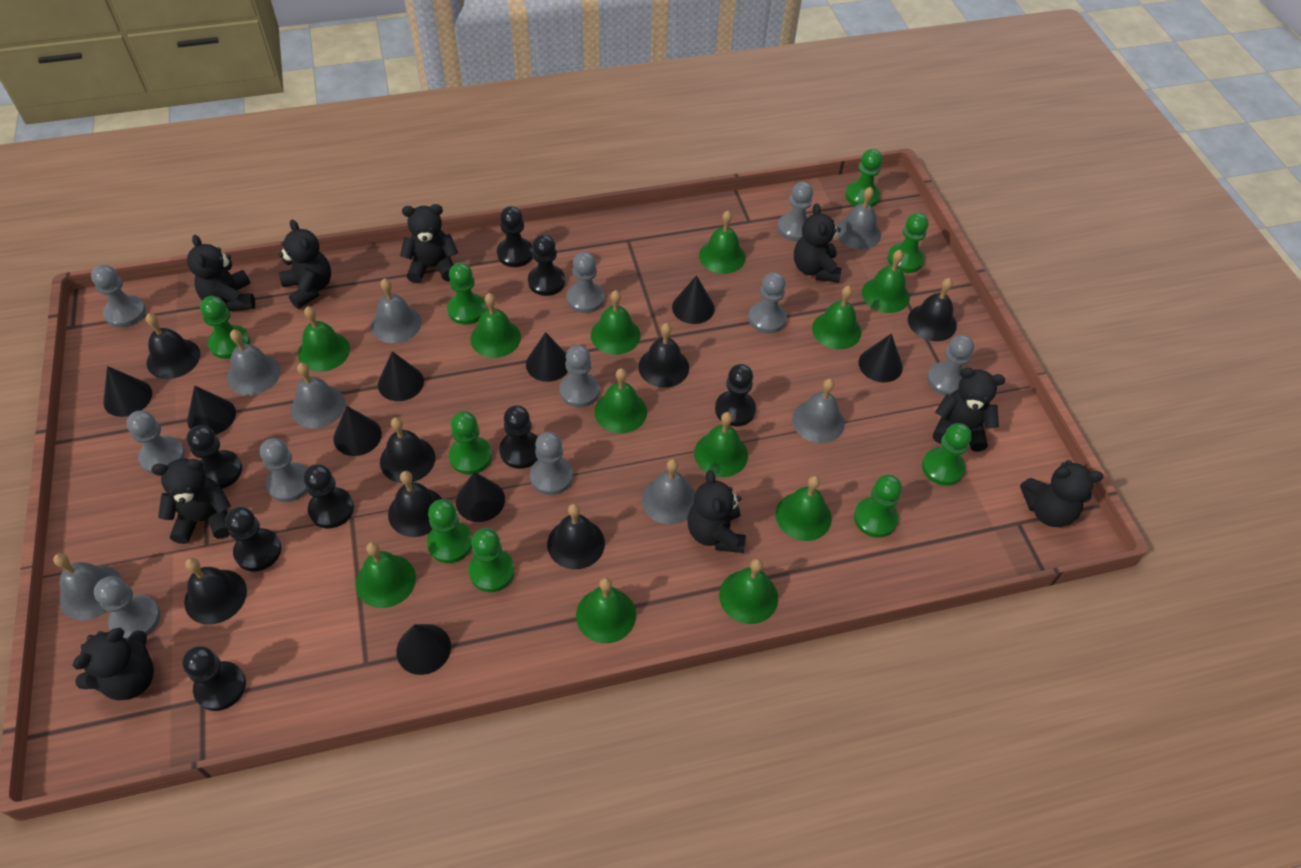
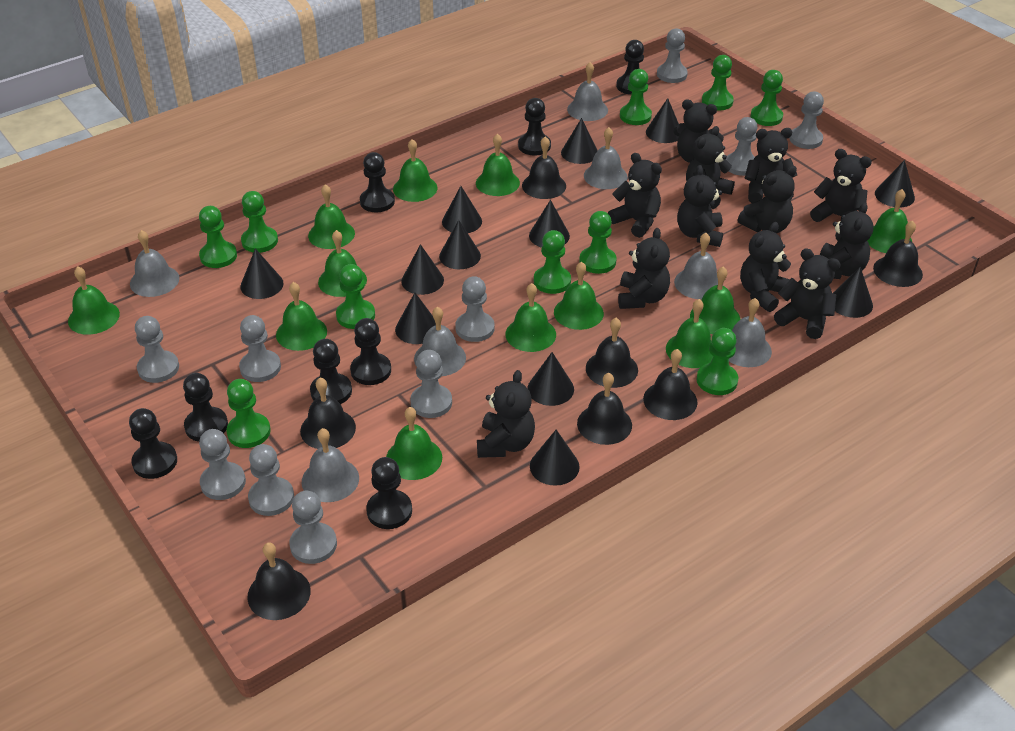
black cone: 9 -> 12
black teddy bear: 9 -> 12
green pawn: 9 -> 10

